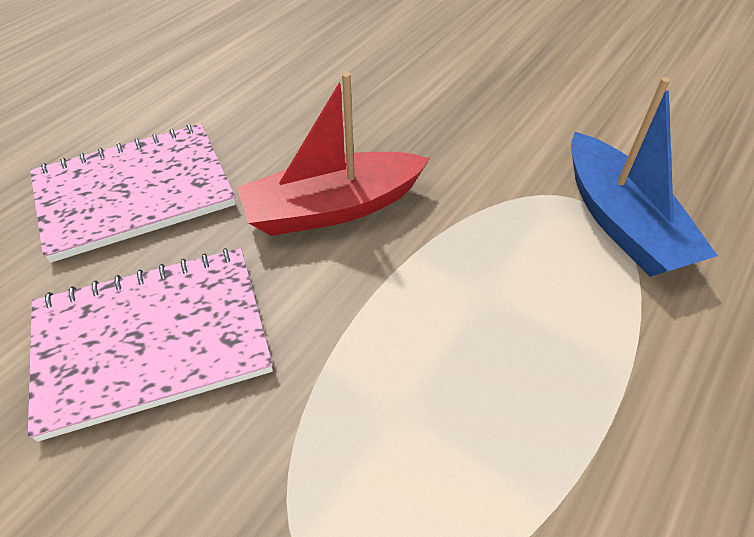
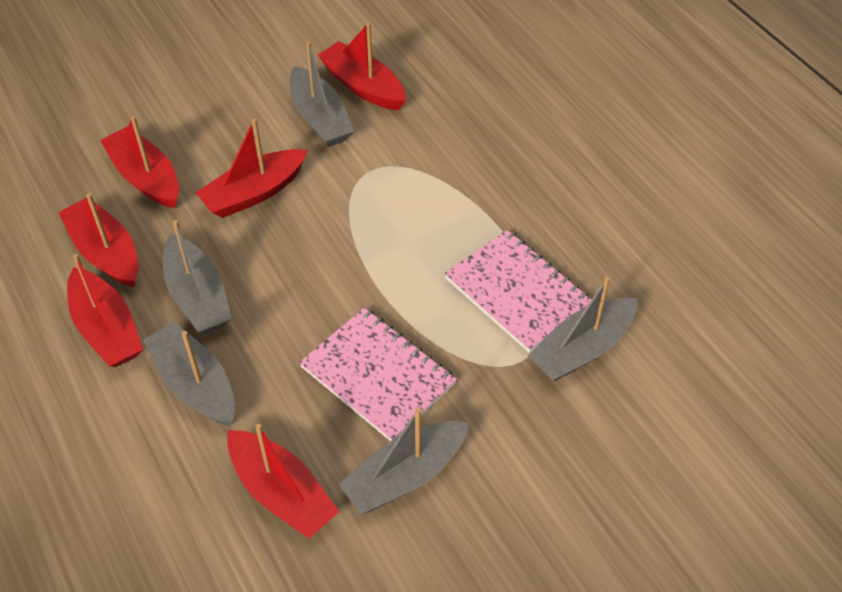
blue boat: 1 -> 0
grey boat: 0 -> 5
red boat: 1 -> 6

